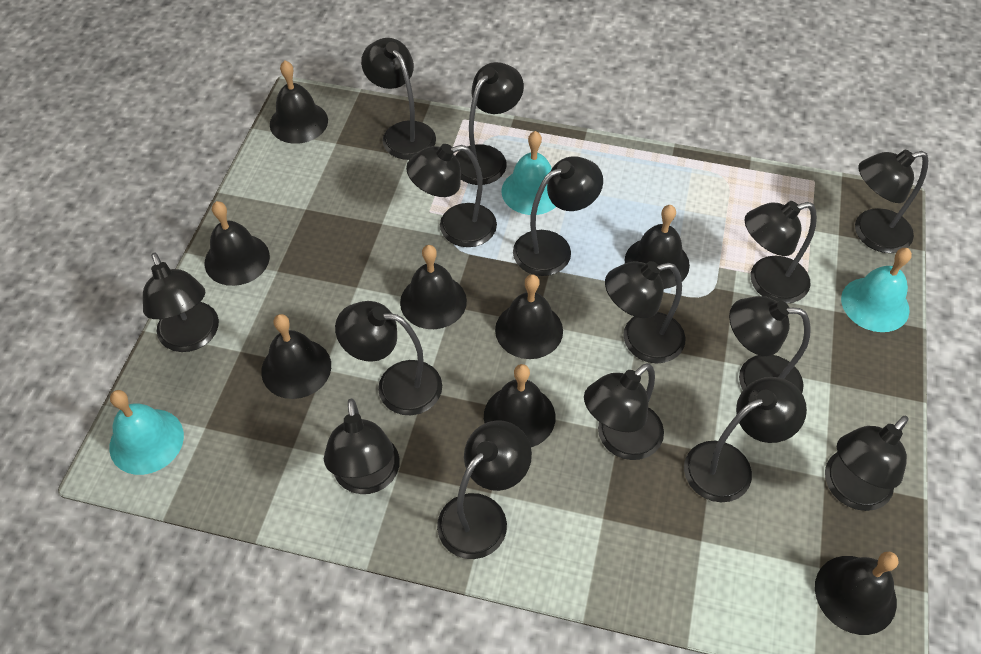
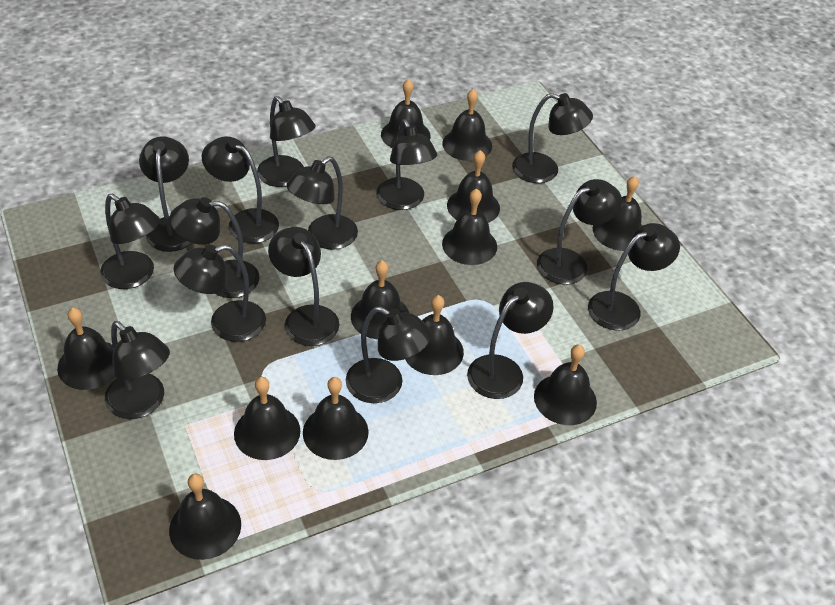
black bell: 8 -> 12
turquoise bell: 3 -> 0

